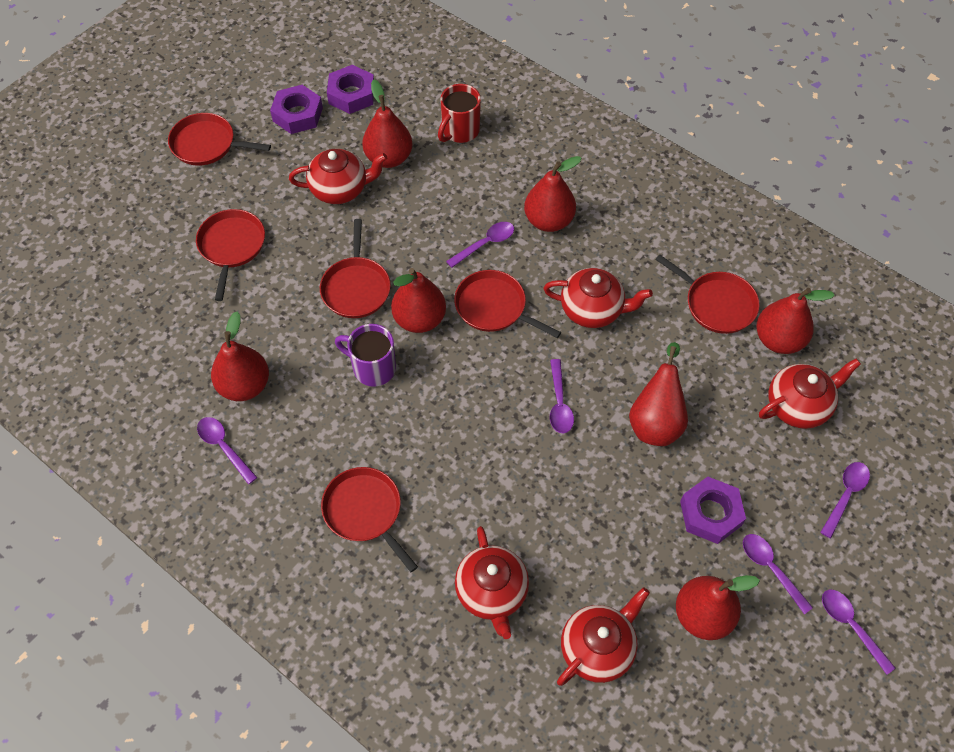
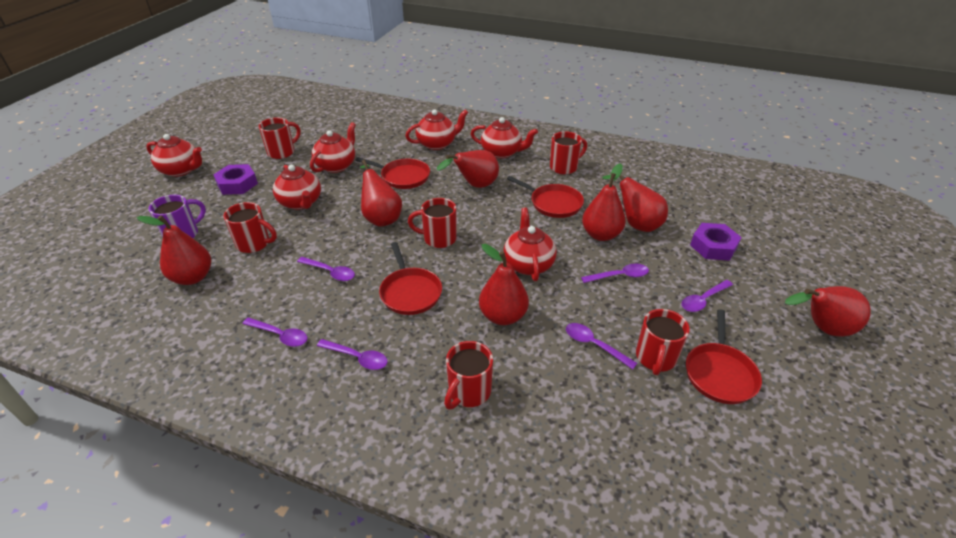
purple nut: 3 -> 2
red mug: 1 -> 6
red pan: 6 -> 4
red teapot: 5 -> 6

